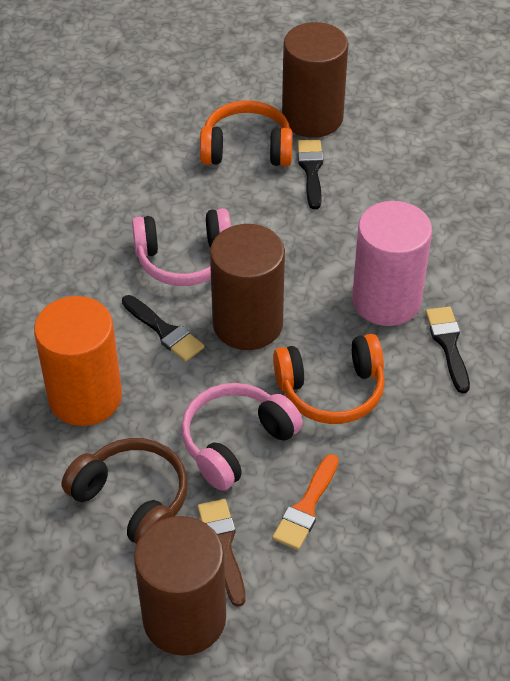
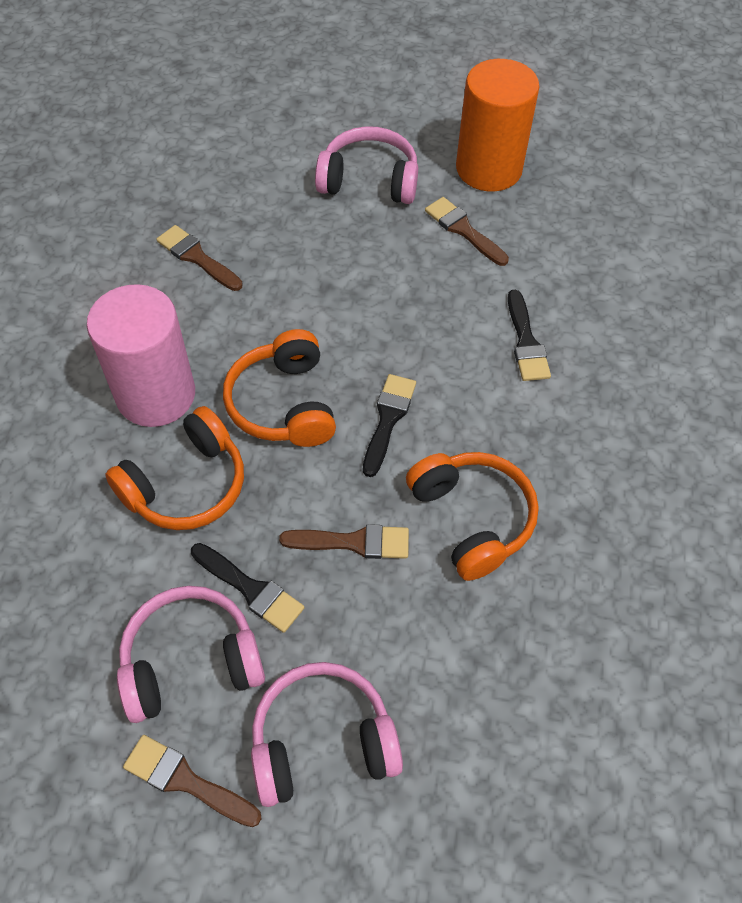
brown brush: 1 -> 4
brown cylinder: 3 -> 0
brown headphones: 1 -> 0
orange brush: 1 -> 0
orange headphones: 2 -> 3
pink headphones: 2 -> 3

